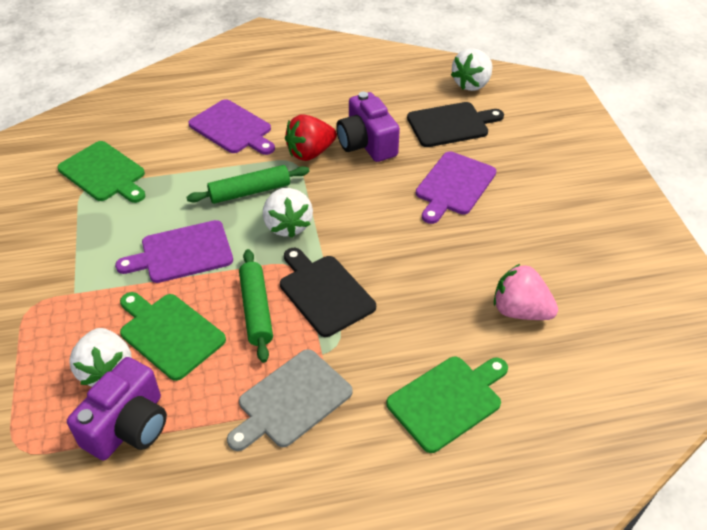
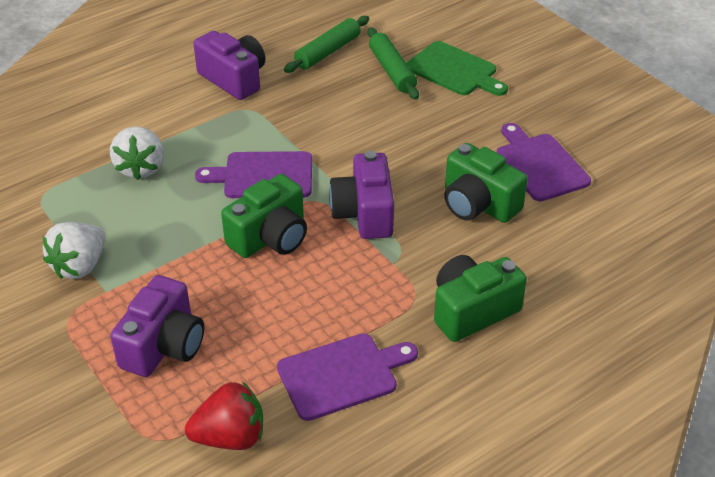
black cutting board: 2 -> 0
green camera: 0 -> 3
green cutting board: 3 -> 1
grey cutting board: 1 -> 0
pink strawberry: 1 -> 0
purple camera: 2 -> 3
white strawberry: 3 -> 2

